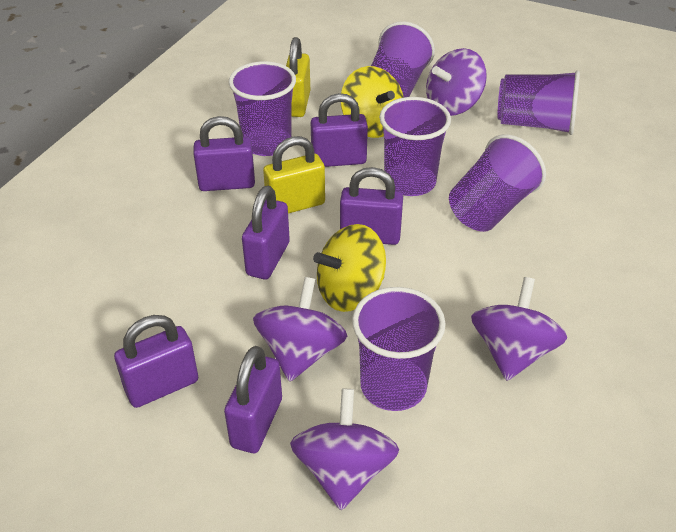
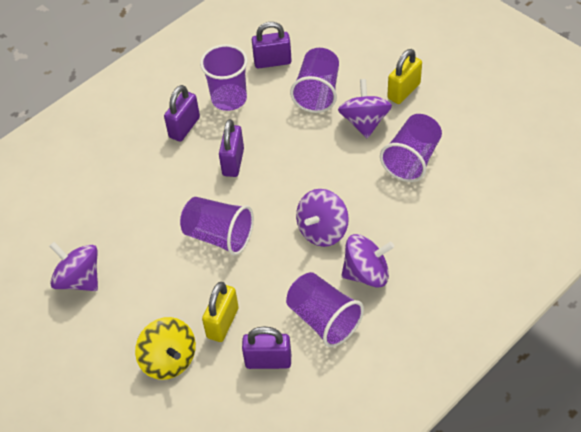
purple cup: 6 -> 5
purple padlock: 6 -> 4
yellow spinning top: 2 -> 1

